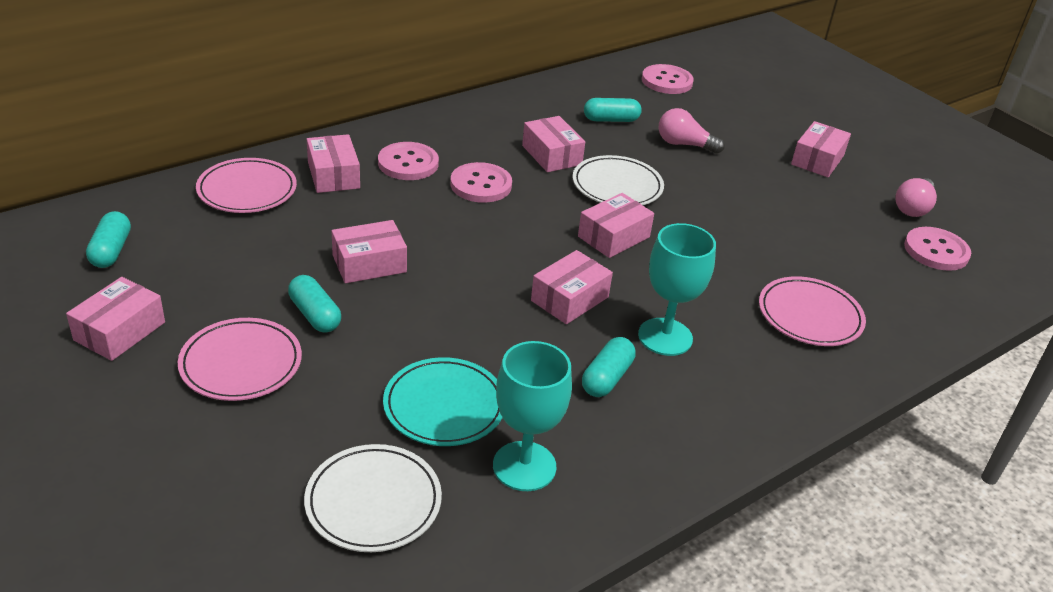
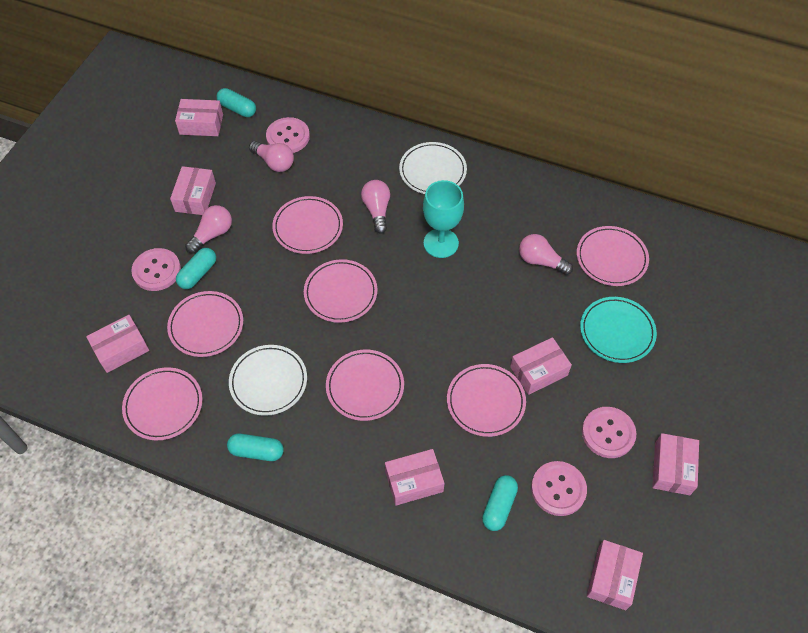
pink light bulb: 2 -> 4
pink plate: 3 -> 7
turquoise goblet: 2 -> 1

